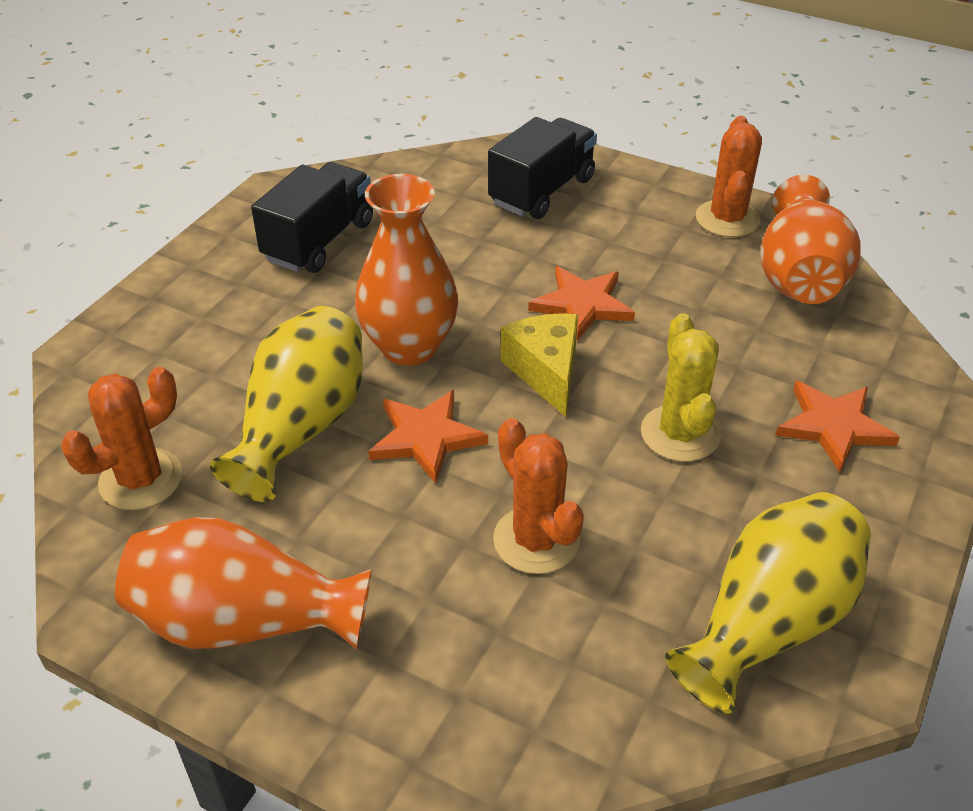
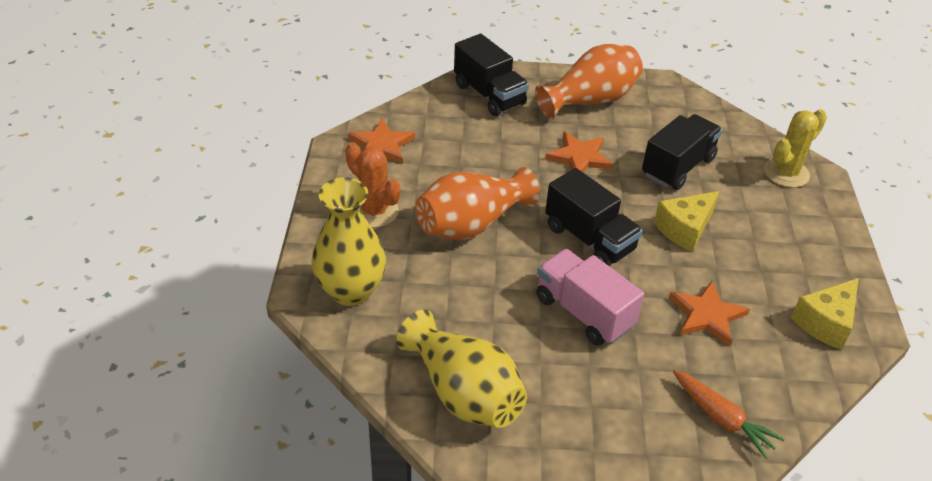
black truck: 2 -> 3
orange cactus: 3 -> 1
orange carrot: 0 -> 1
orange vase: 3 -> 2
pink truck: 0 -> 1
yellow cheese: 1 -> 2

